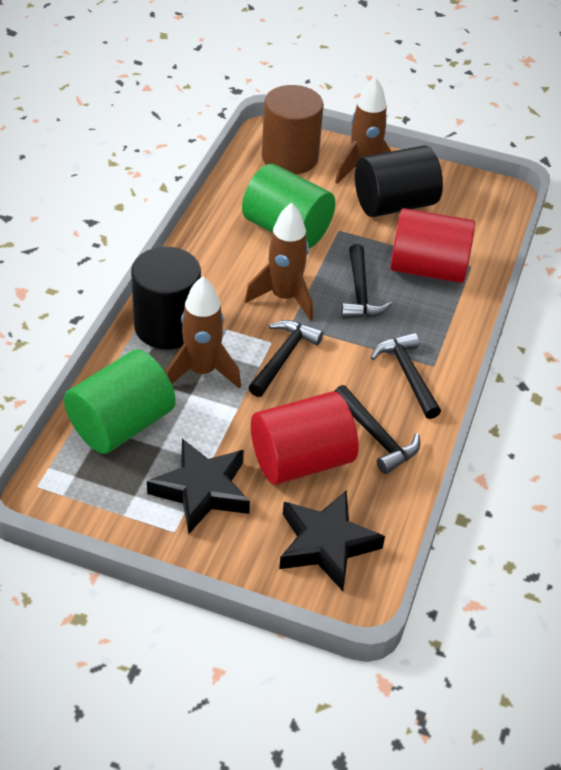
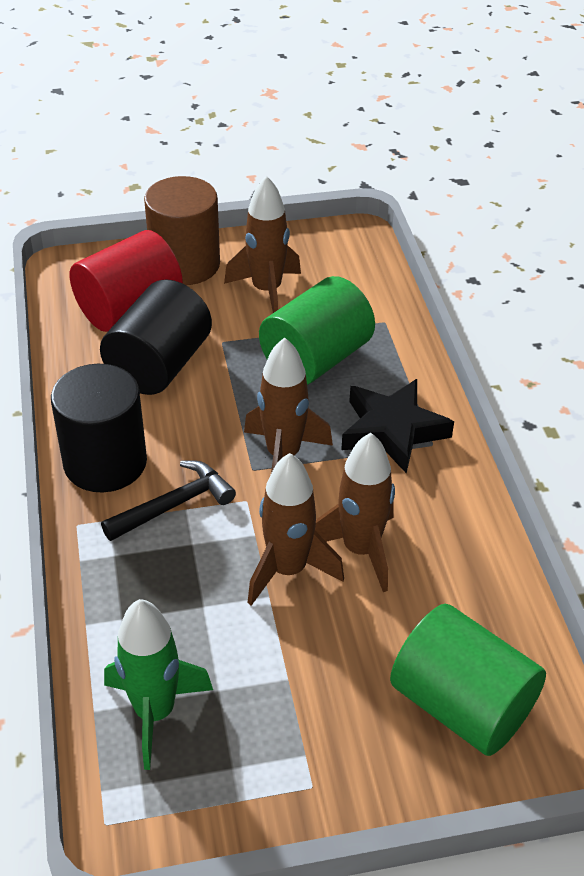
black hammer: 4 -> 1
black star: 2 -> 1
brown rocket: 3 -> 4
green rocket: 0 -> 1
red cylinder: 2 -> 1

